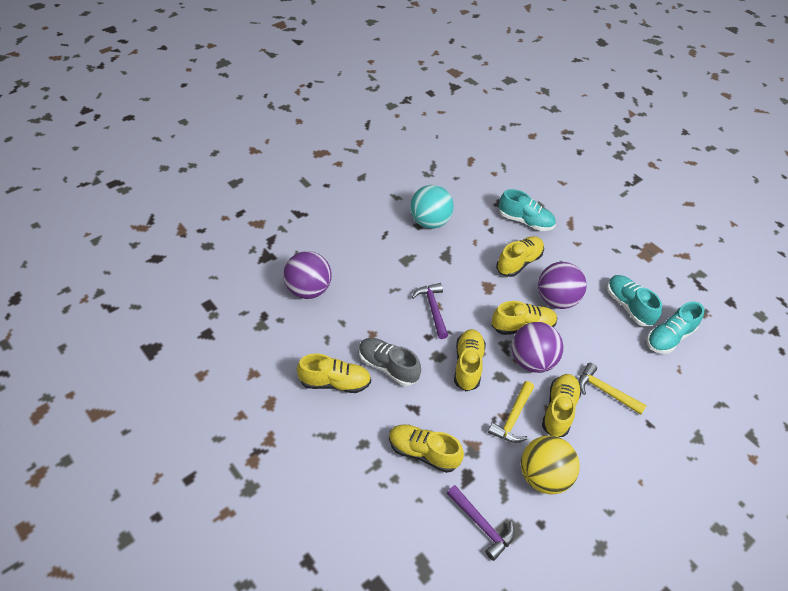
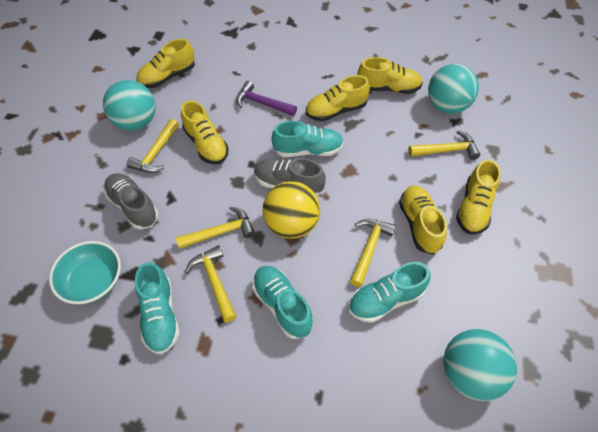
grey shoe: 1 -> 2
purple ball: 3 -> 0
purple hammer: 2 -> 1
turquoise ball: 1 -> 3
turquoise bowl: 0 -> 1
turquoise shoe: 3 -> 4
yellow hammer: 2 -> 5

